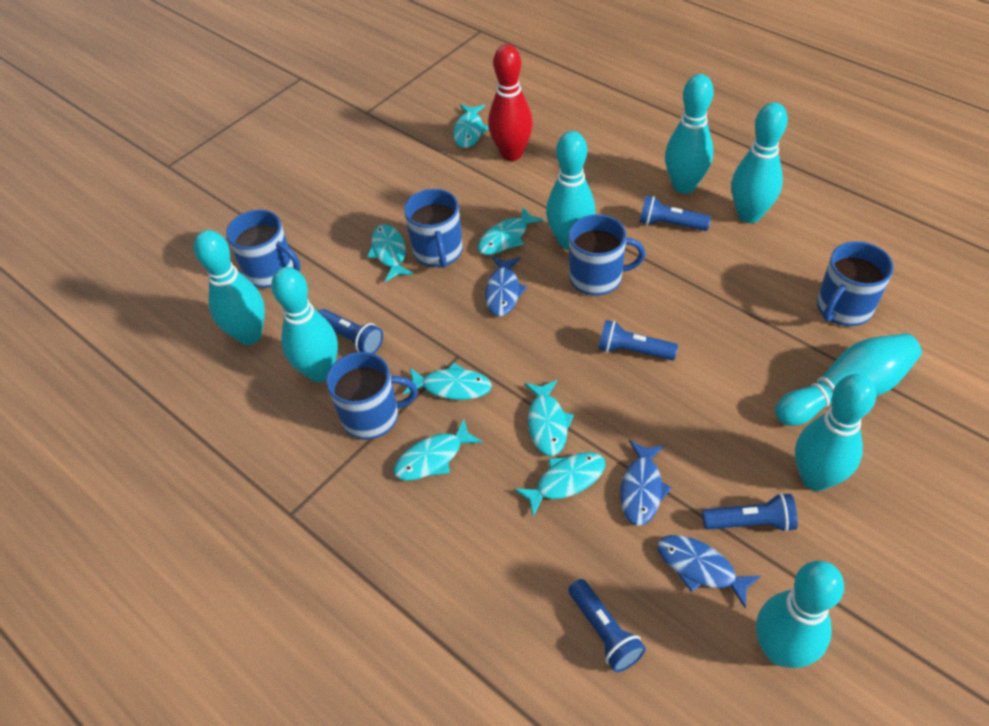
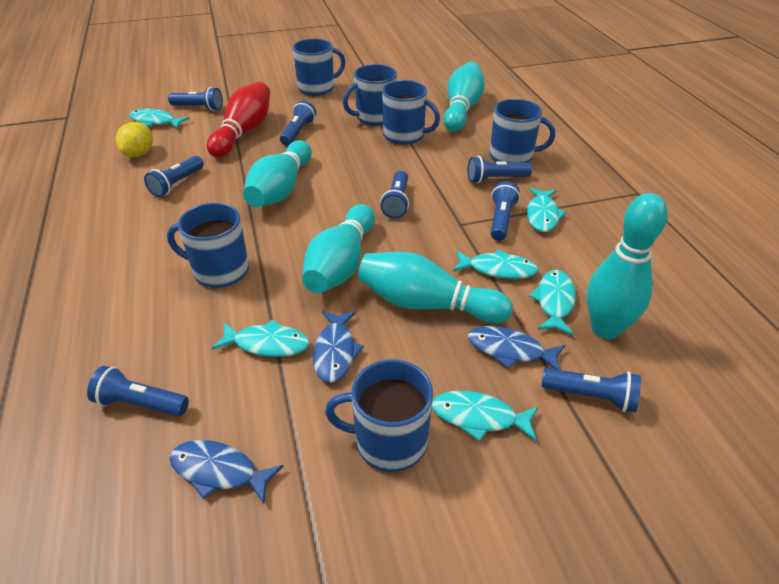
blue flashlight: 5 -> 8
blue mug: 5 -> 6
turquoise bowling pin: 8 -> 5
turquoise fish: 7 -> 6
yellow lemon: 0 -> 1

